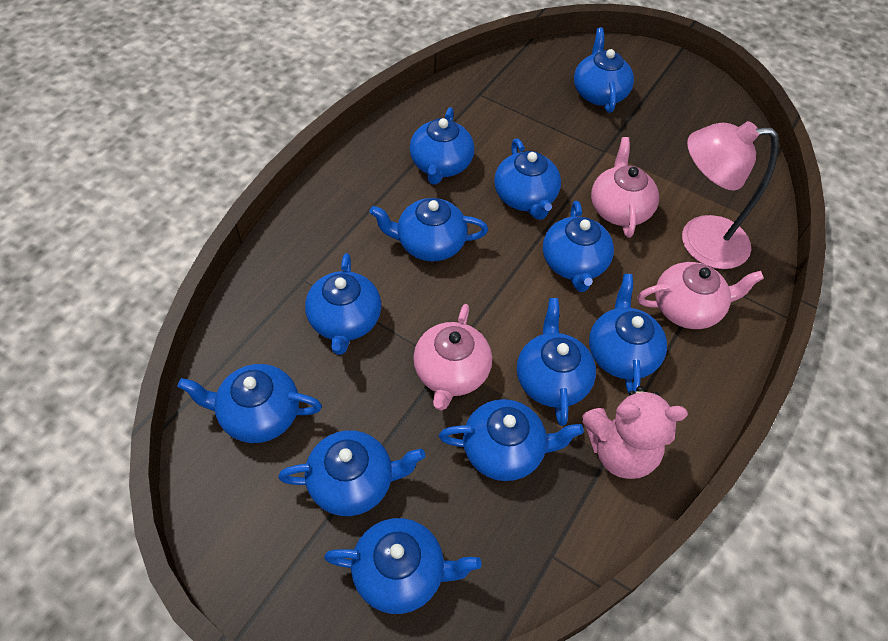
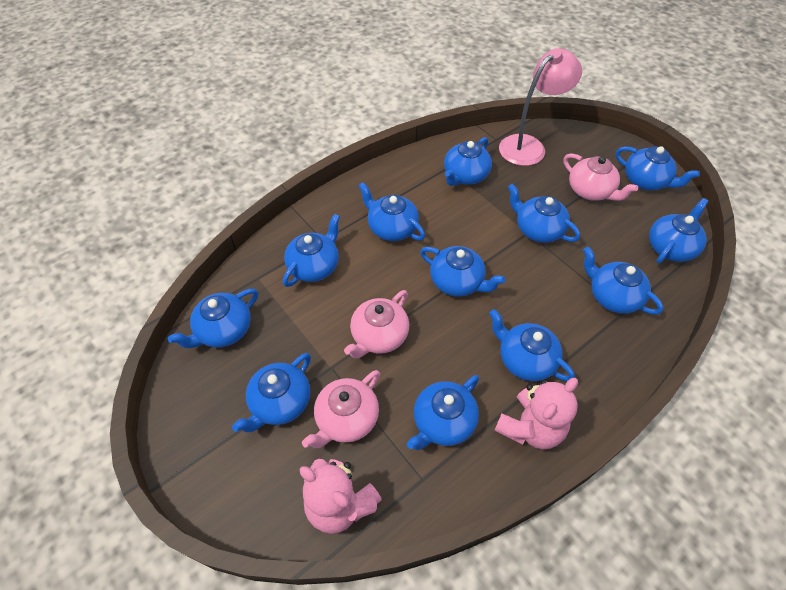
pink teddy bear: 1 -> 2

